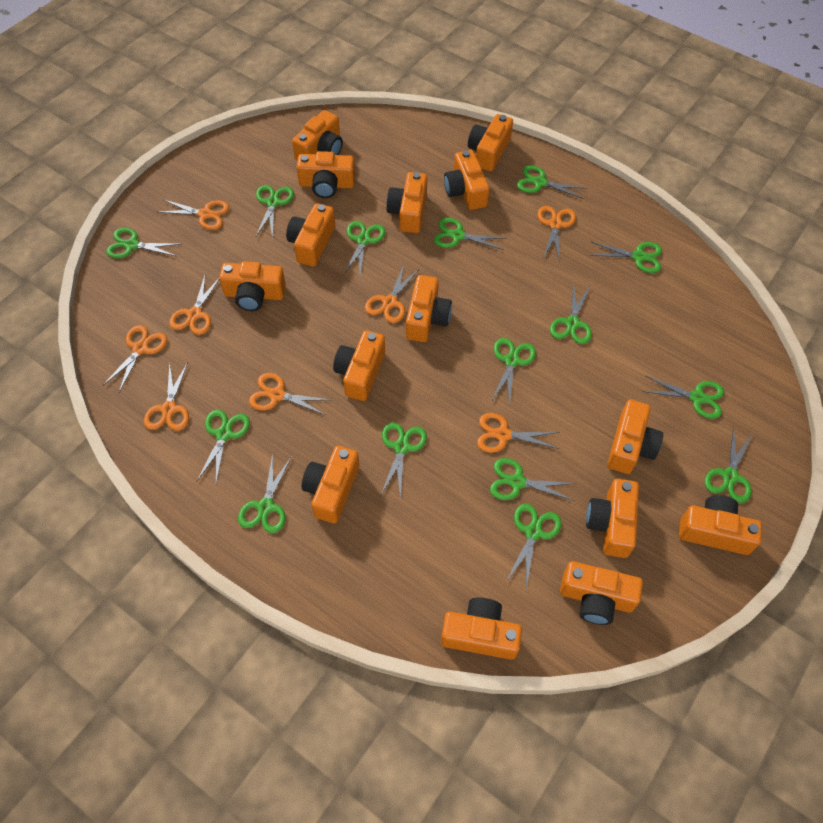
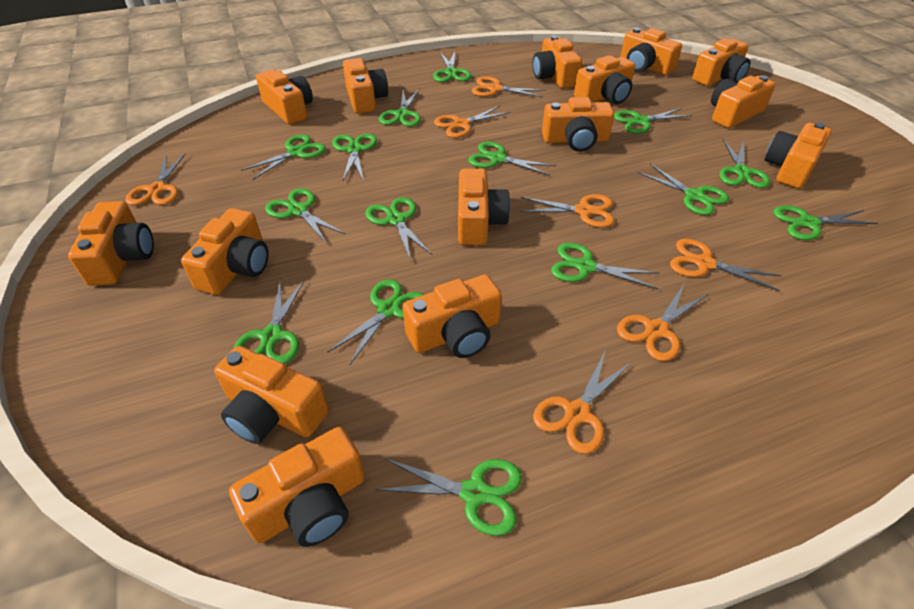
orange scissors: 8 -> 7

